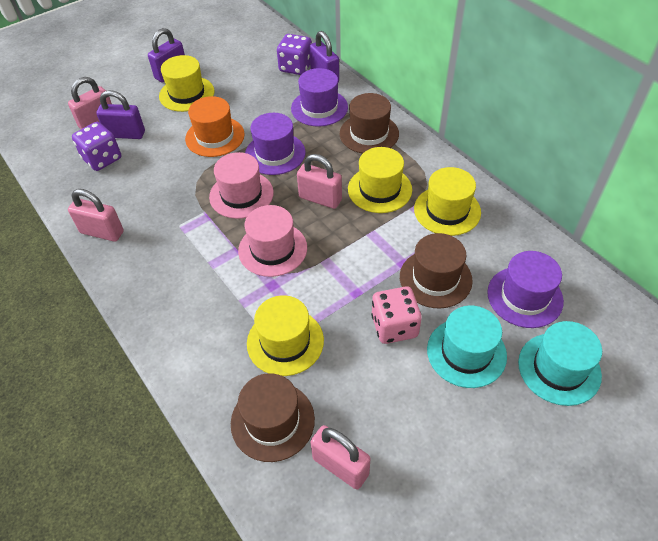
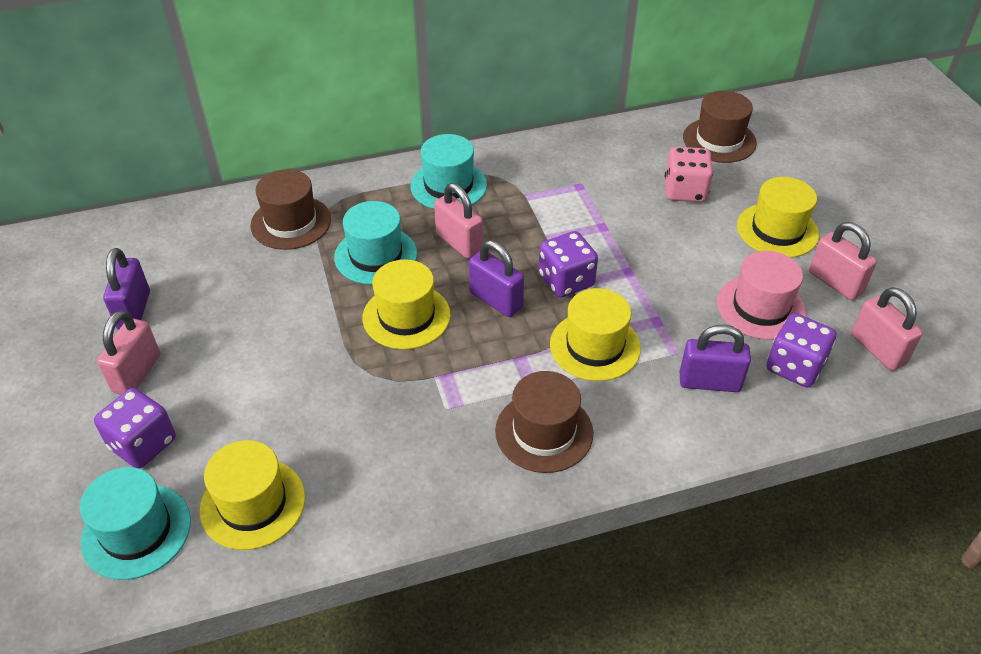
orange hat: 1 -> 0
pink hat: 2 -> 1
purple dice: 2 -> 3
purple hat: 3 -> 0
turquoise hat: 2 -> 3

